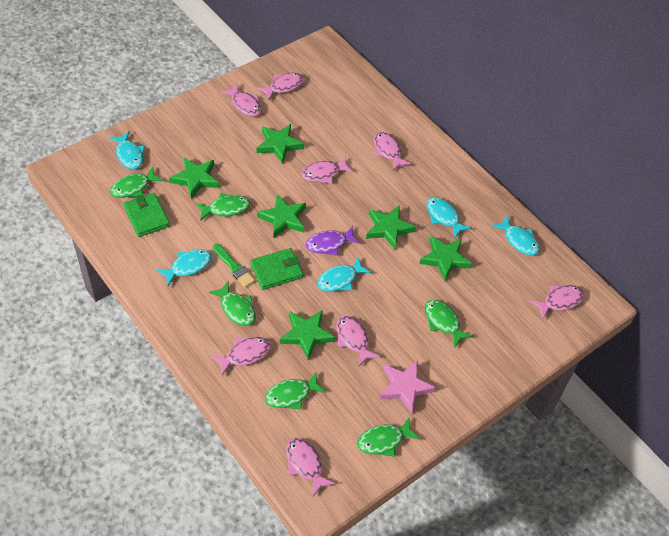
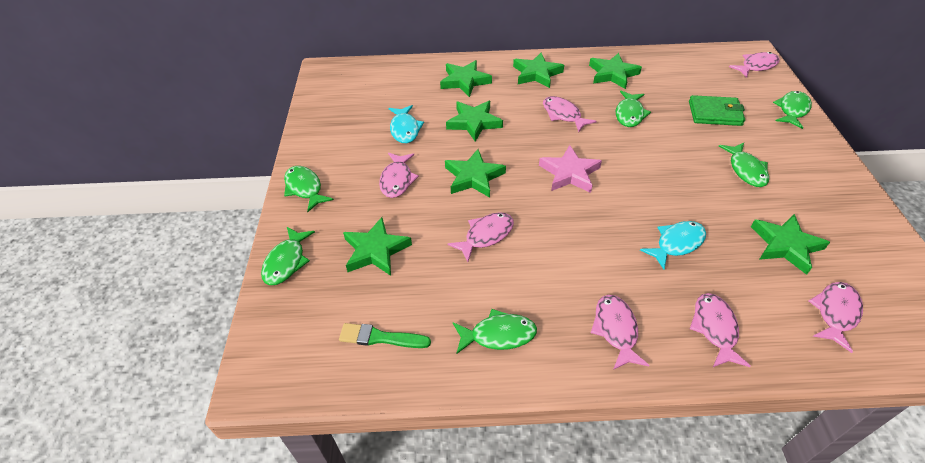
green star: 6 -> 7
green wallet: 2 -> 1
pink fish: 8 -> 7
purple fish: 1 -> 0
turquoise fish: 5 -> 2

